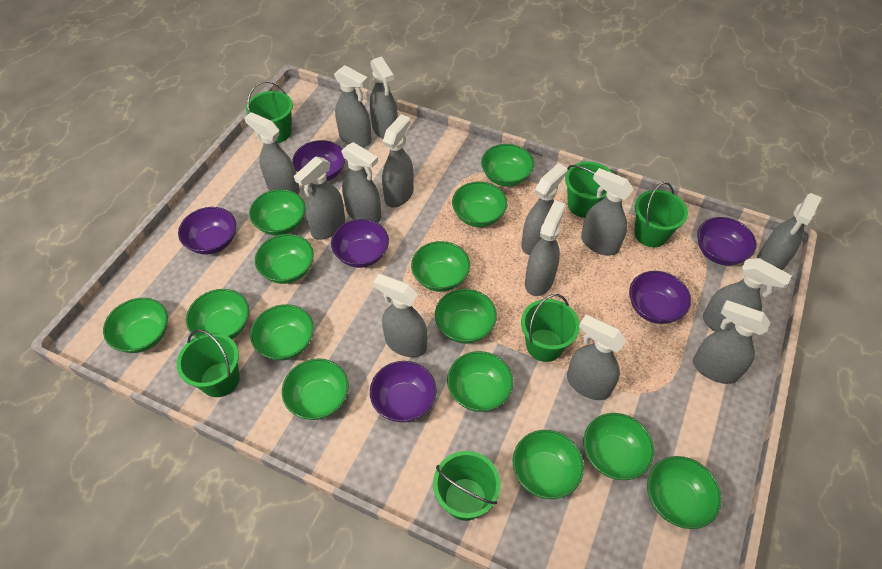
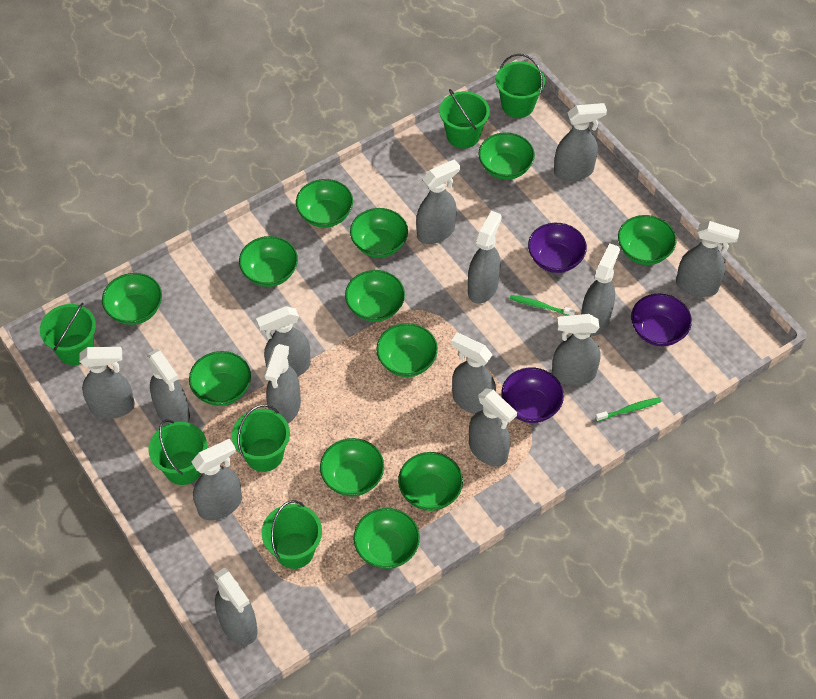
green bowl: 14 -> 12
green toothbrush: 0 -> 2
purple bowl: 6 -> 3

